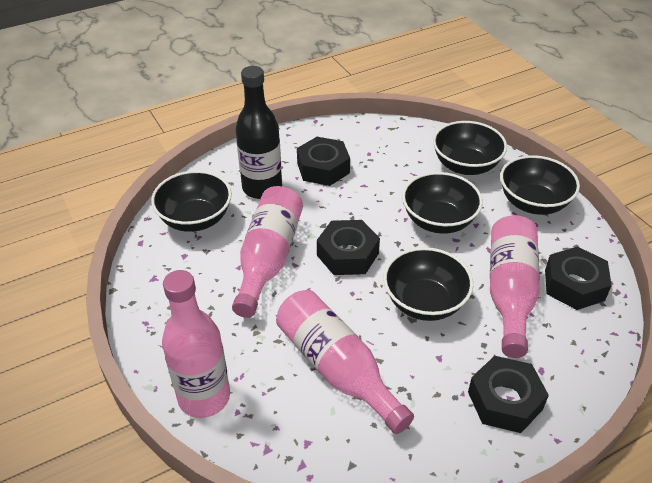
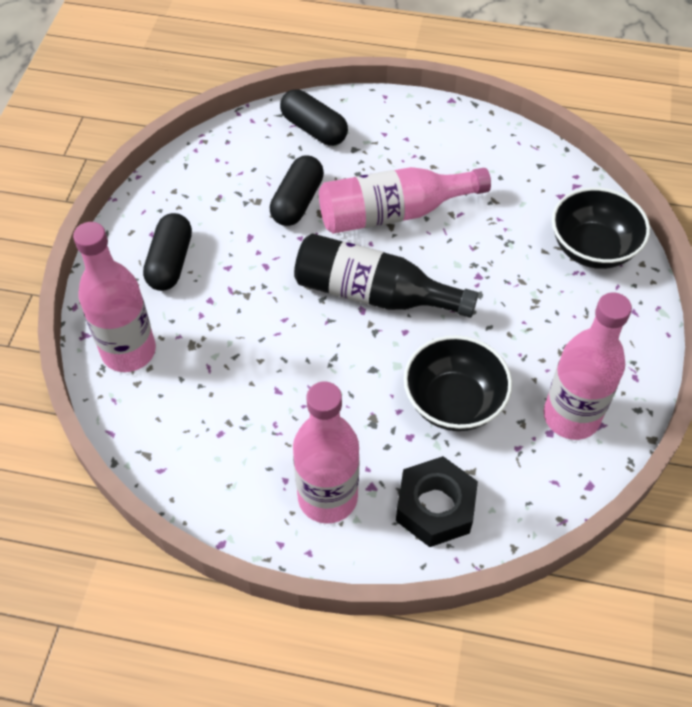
black bowl: 5 -> 2
black capsule: 0 -> 3
black nut: 4 -> 1

